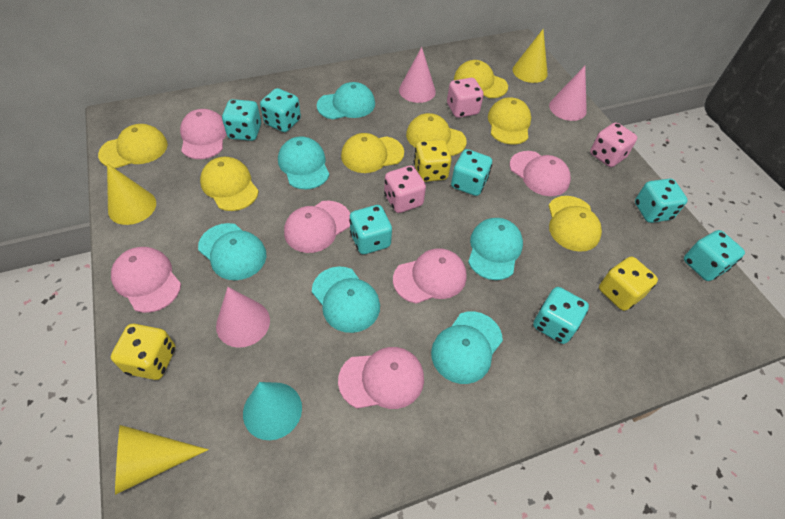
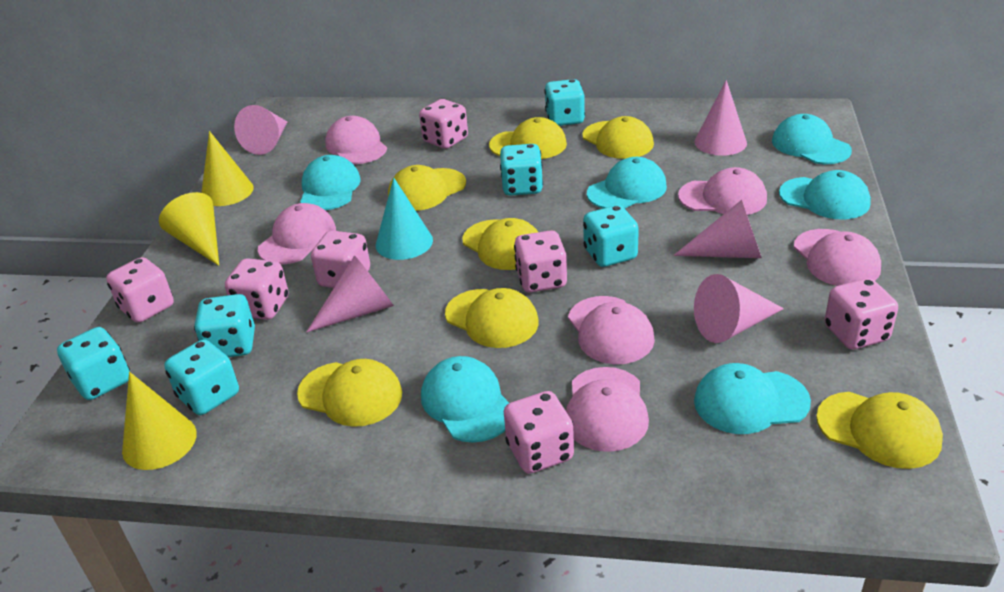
pink cone: 3 -> 5
pink dice: 3 -> 7
turquoise dice: 7 -> 6
yellow dice: 3 -> 0

